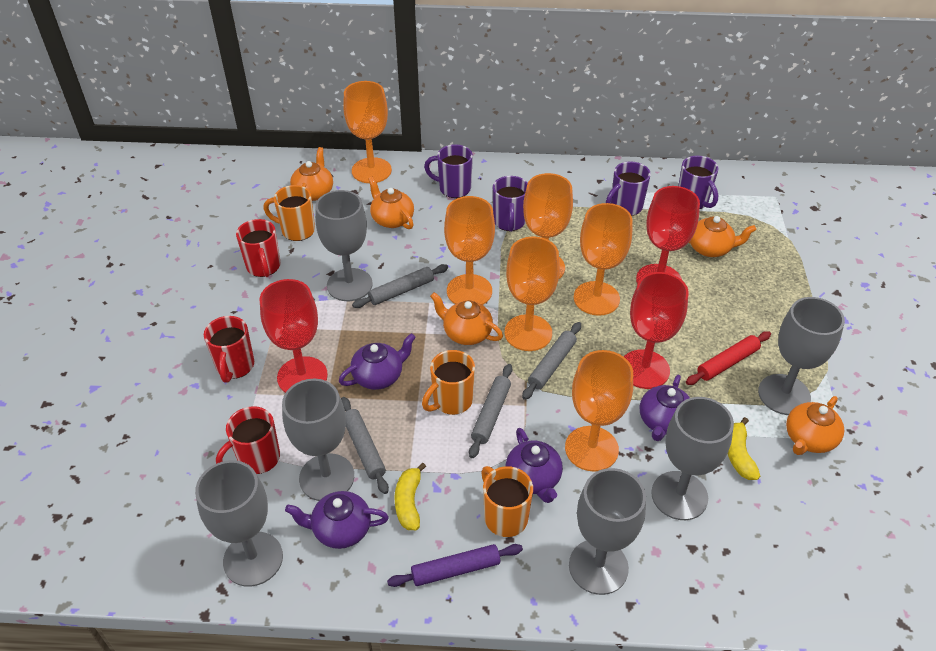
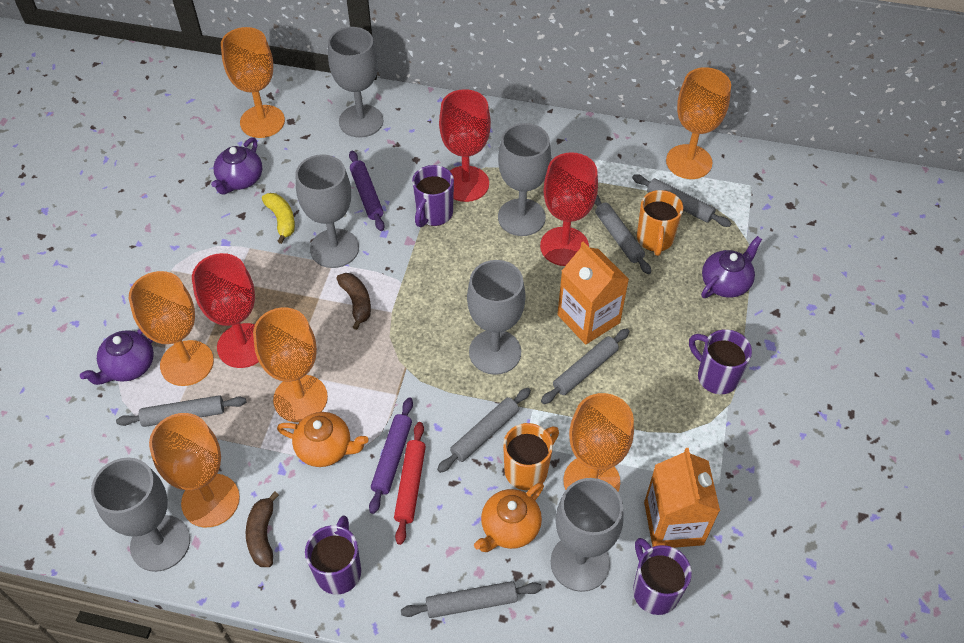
brown banana: 0 -> 2
grey rolling pin: 4 -> 6
orange carton: 0 -> 2
orange mug: 3 -> 2
orange teapot: 5 -> 2
purple rolling pin: 1 -> 2
purple teapot: 4 -> 3
red mug: 3 -> 0
yellow banana: 2 -> 1

